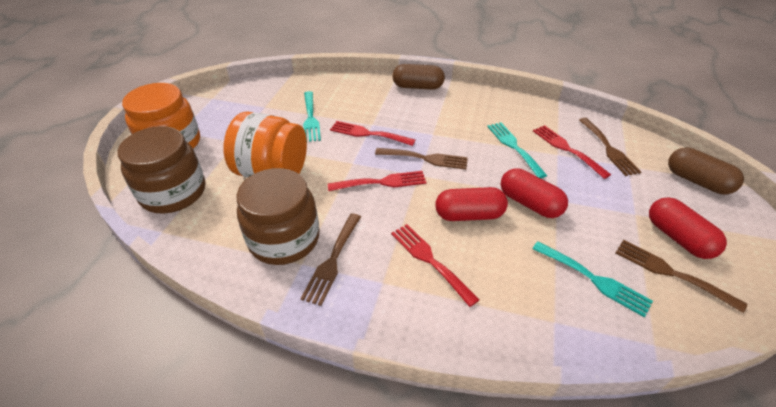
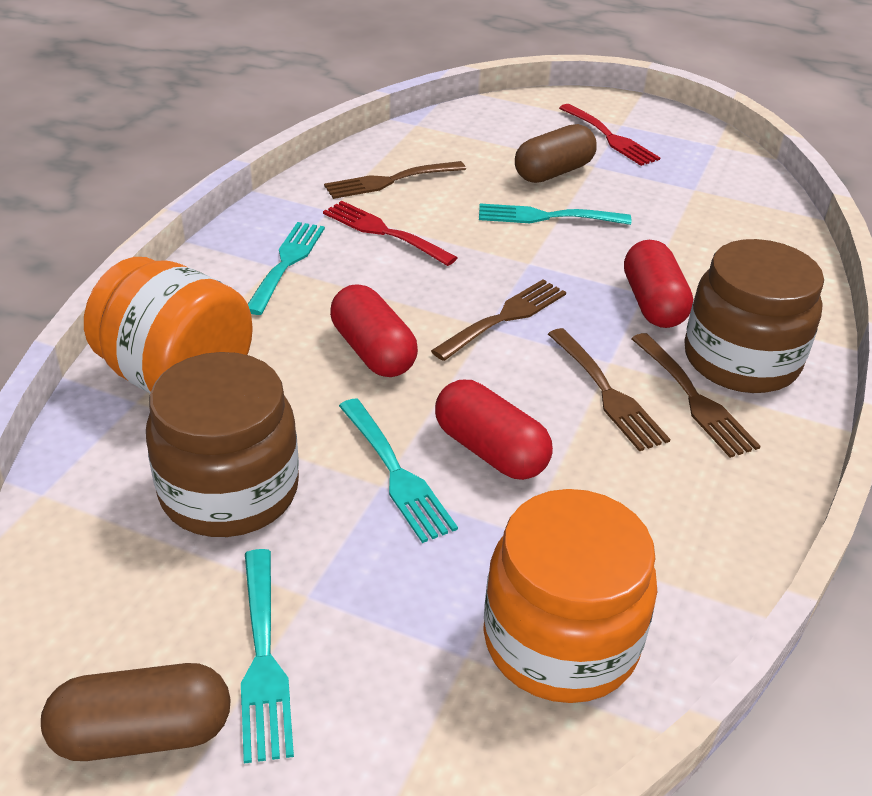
red fork: 4 -> 2
turquoise fork: 3 -> 4

